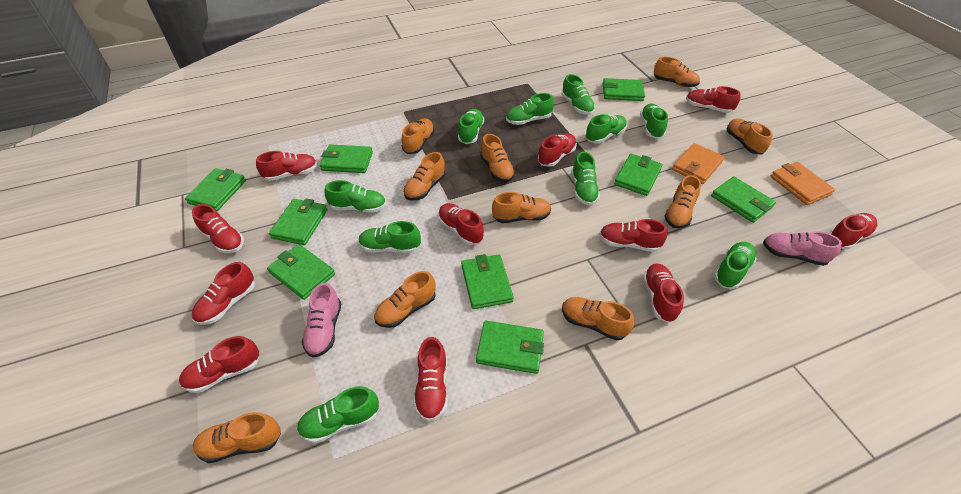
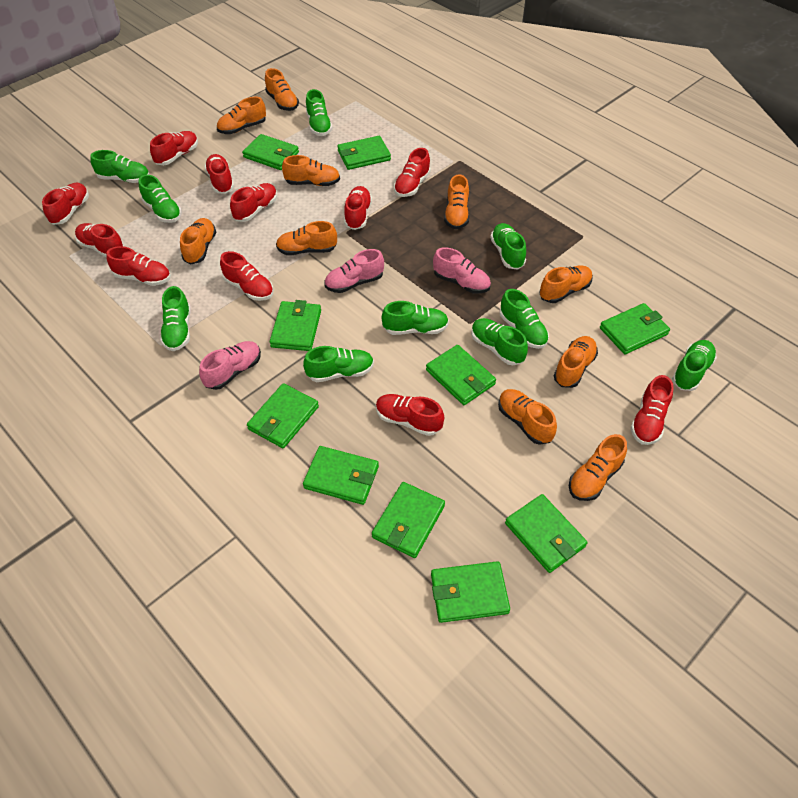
green wallet: 9 -> 10
orange wallet: 2 -> 0
pink shoe: 2 -> 3

